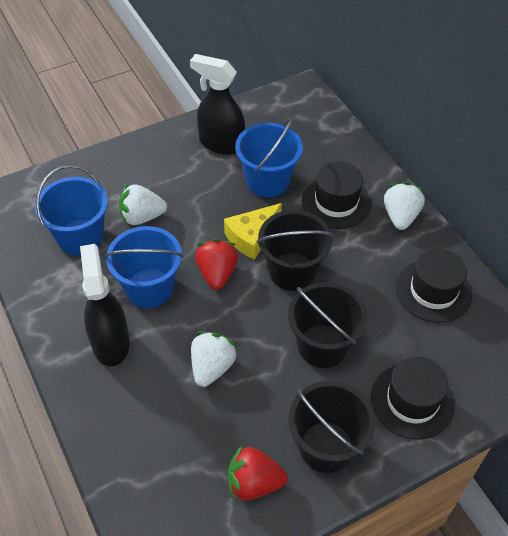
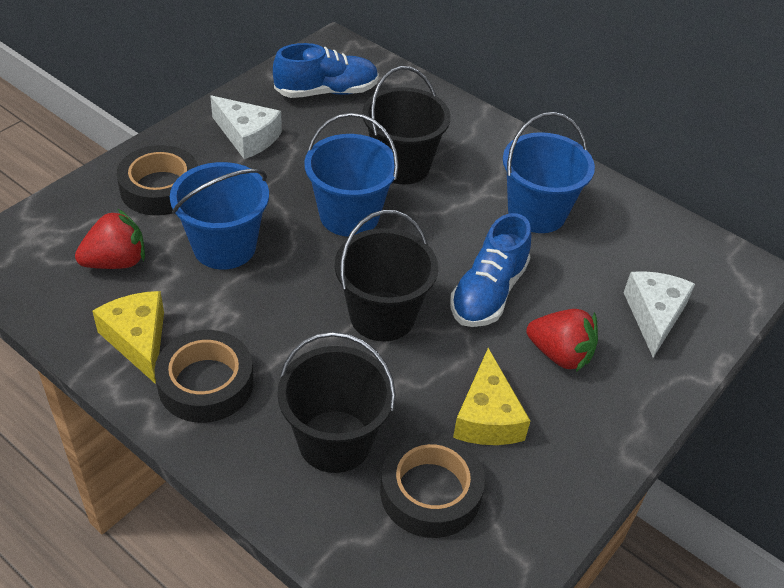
black hat: 3 -> 0
black spray bottle: 2 -> 0
black tape: 0 -> 3
blue shoe: 0 -> 2
white cheese: 0 -> 2
white strawberry: 3 -> 0
yellow cheese: 1 -> 2

